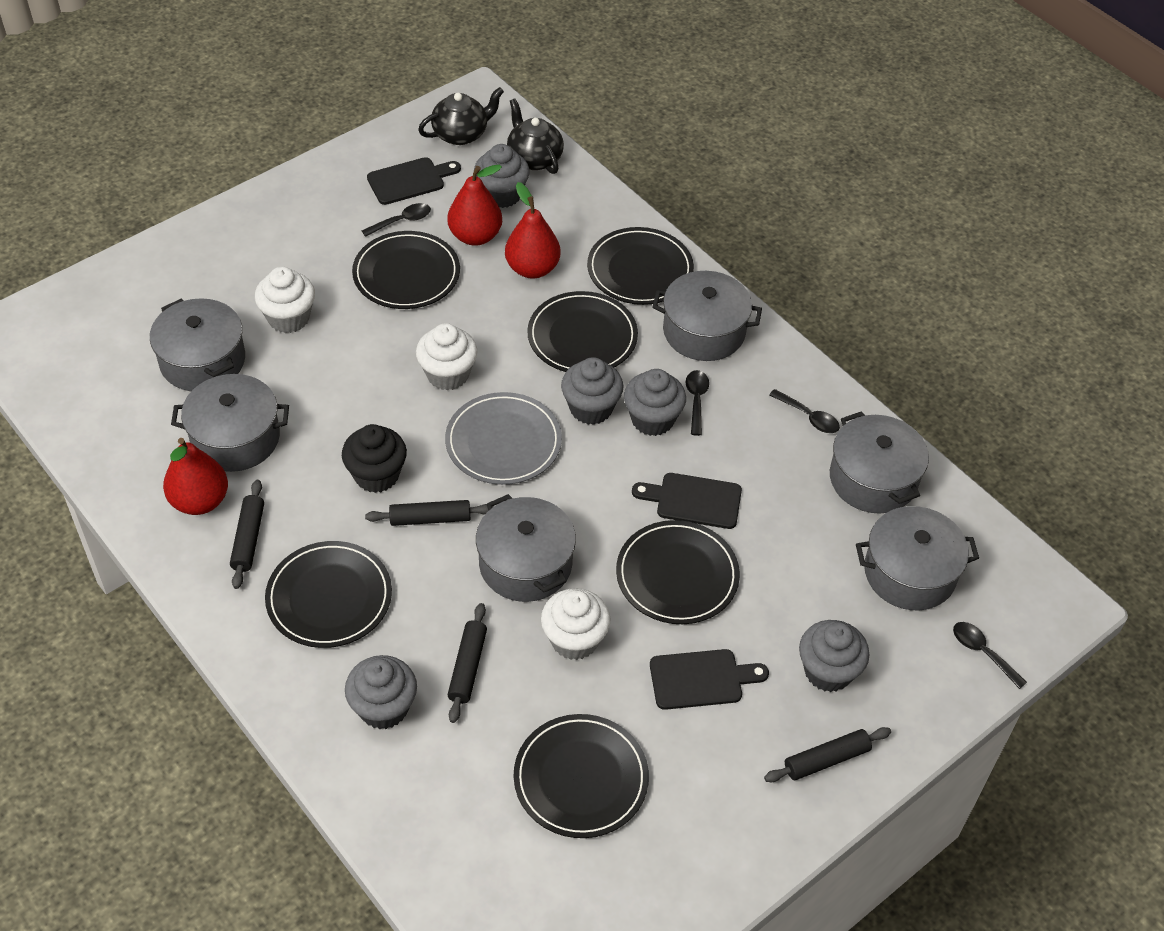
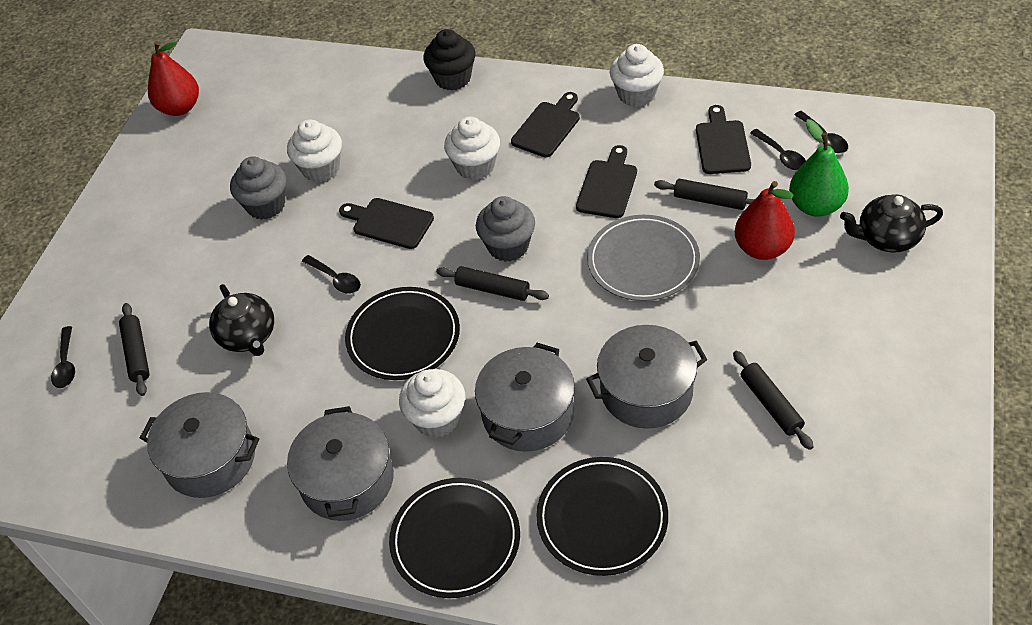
black cutting board: 3 -> 4
black plate: 6 -> 3
green pear: 0 -> 1
grey cupcake: 5 -> 2
grey pot: 6 -> 4
red pear: 3 -> 2
white cupcake: 3 -> 4

